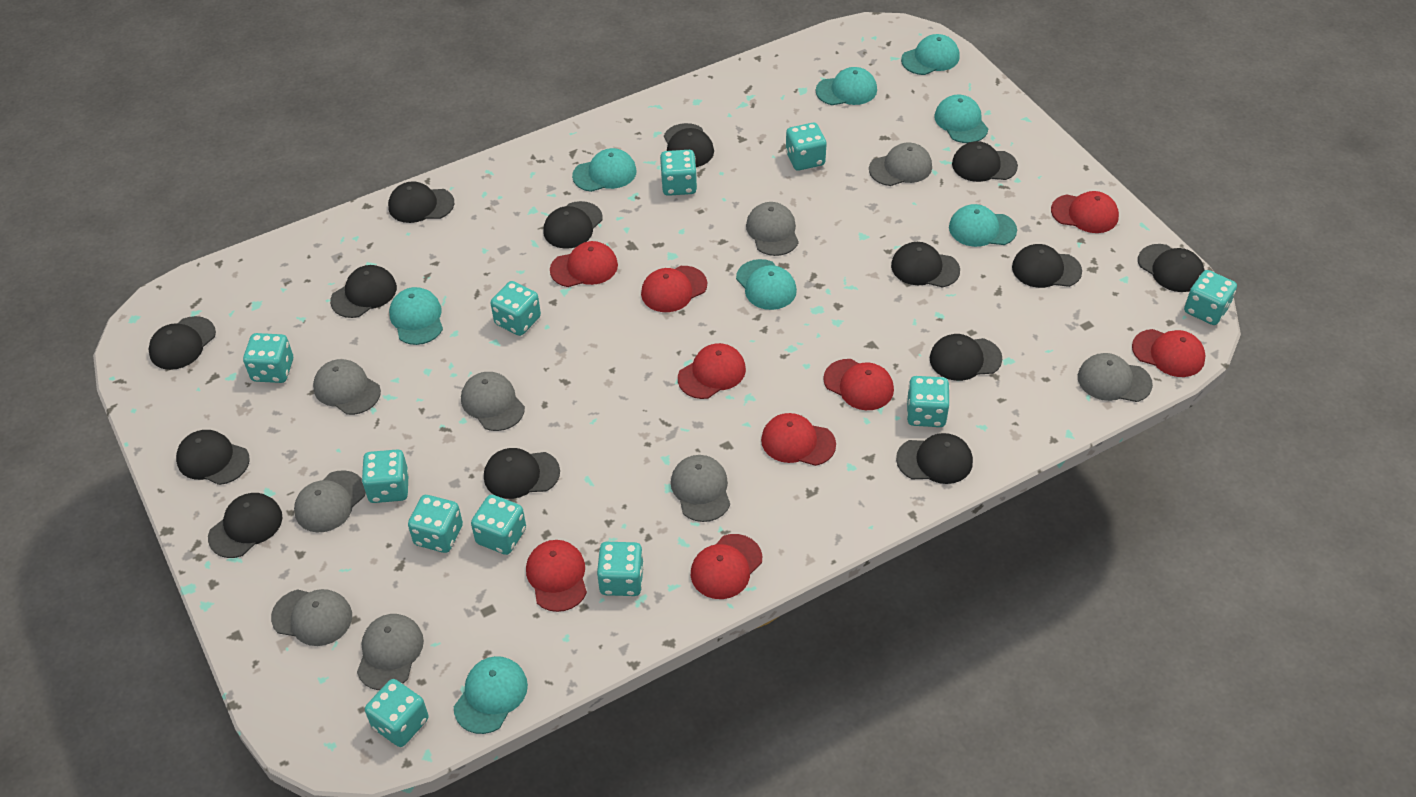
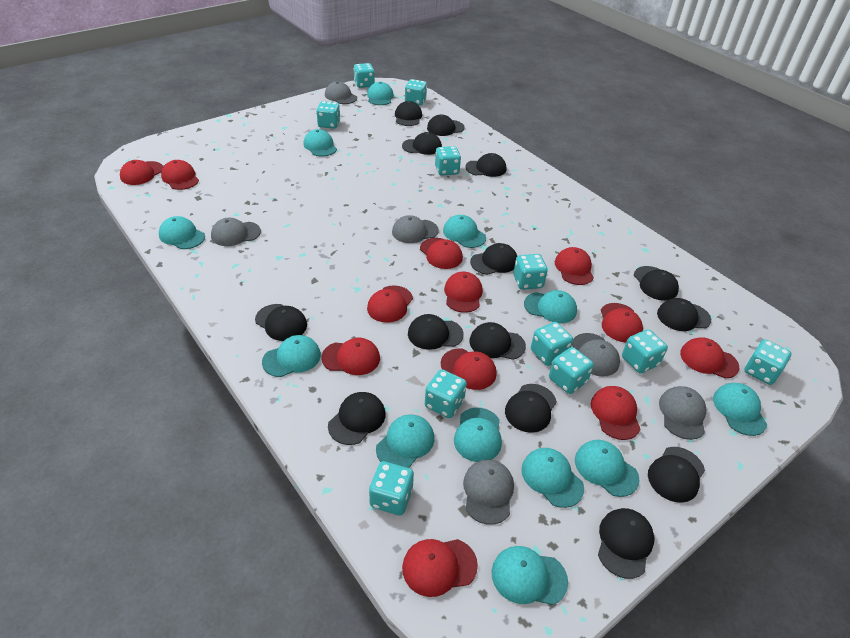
grey cap: 9 -> 6
red cap: 9 -> 12
turquoise cap: 8 -> 12

